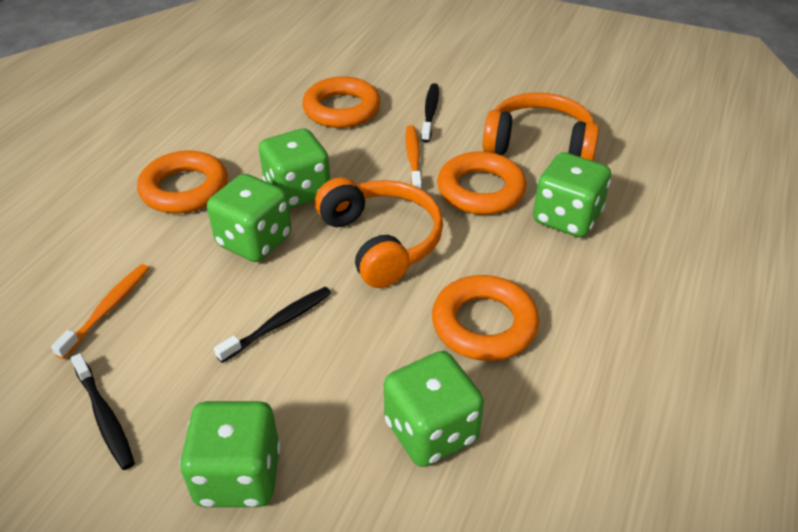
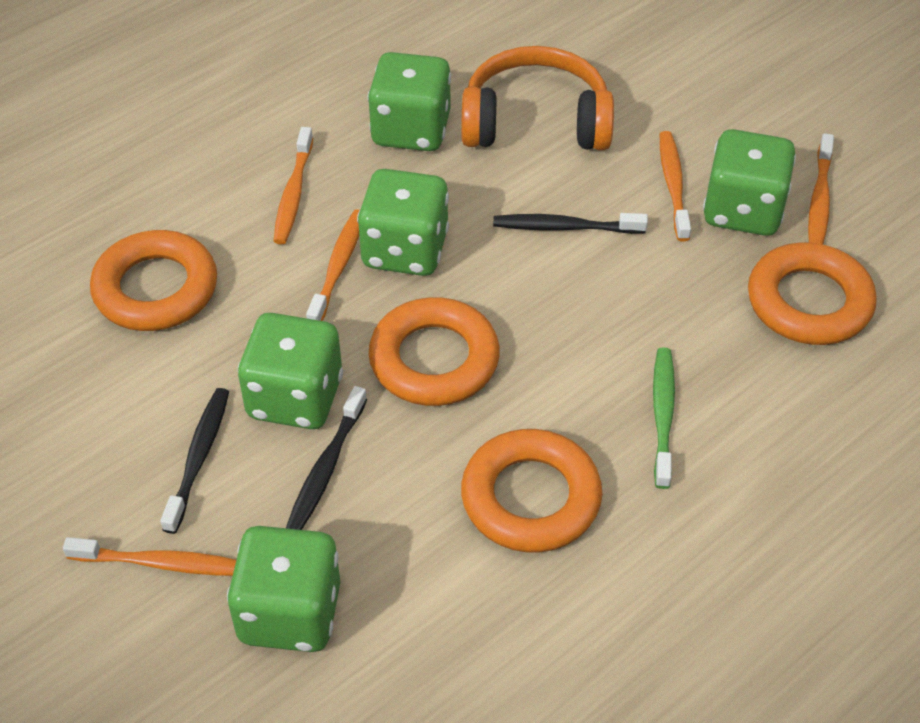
green toothbrush: 0 -> 1
orange headphones: 2 -> 1
orange toothbrush: 2 -> 5

